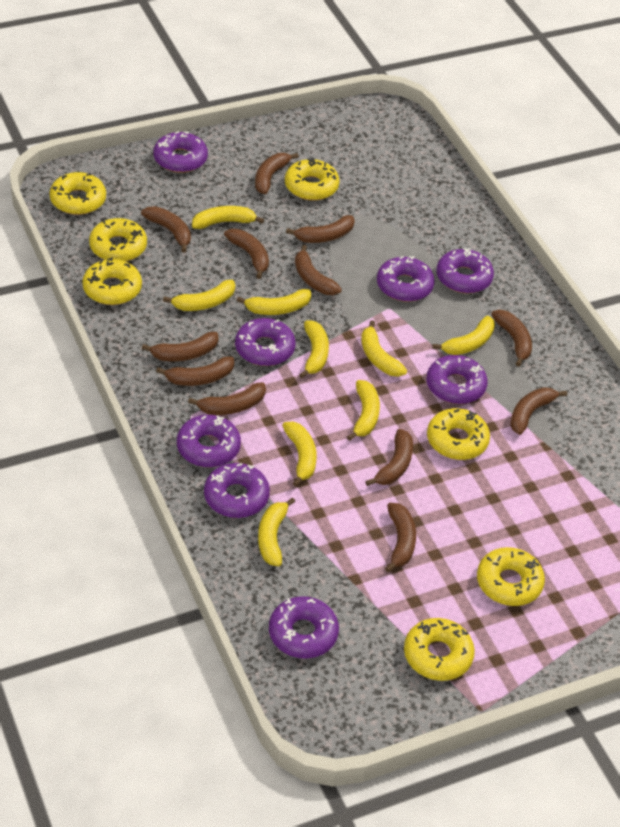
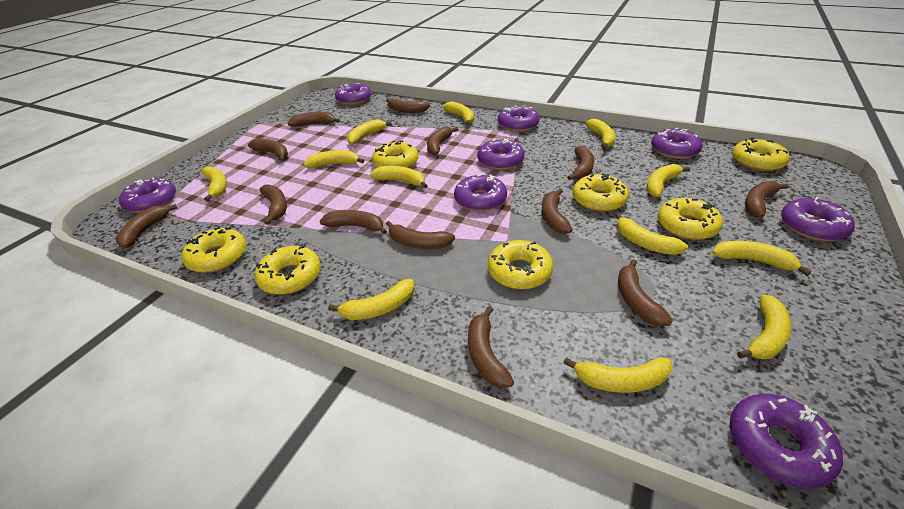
brown banana: 12 -> 13
yellow banana: 9 -> 12

